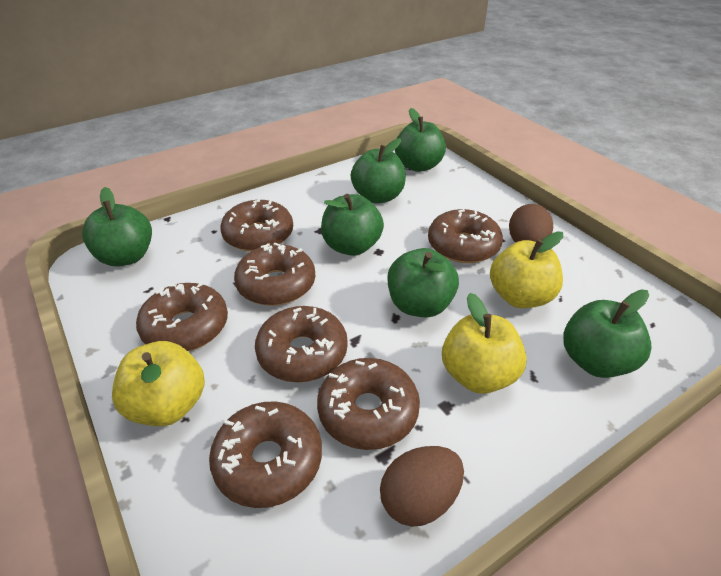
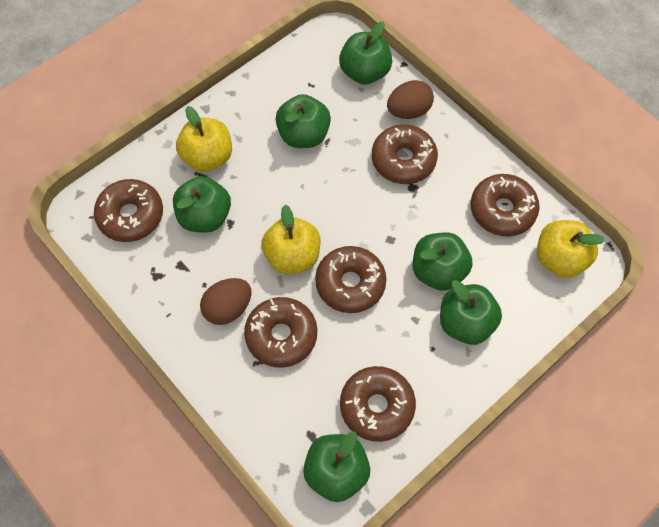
brown donut: 7 -> 6

